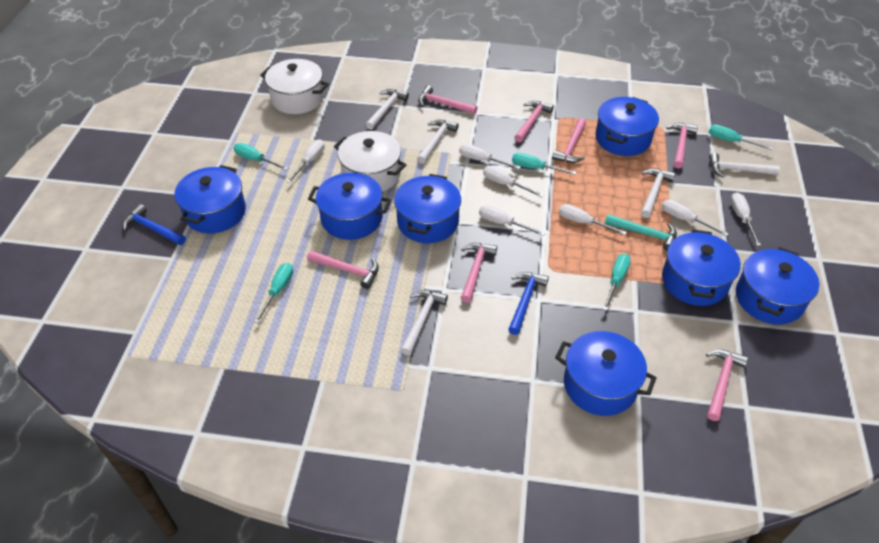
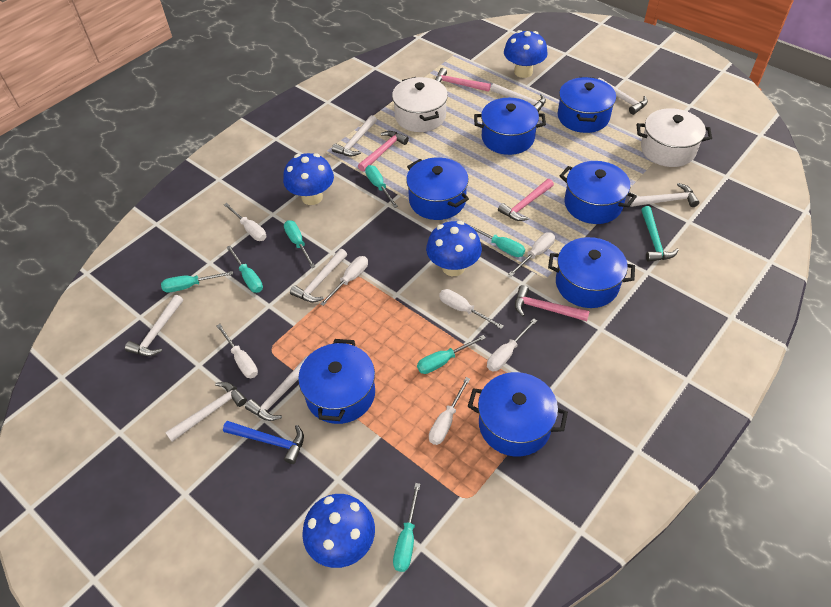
blue hammer: 2 -> 1
blue mushroom: 0 -> 4
pink hammer: 7 -> 4
turquoise screwdriver: 5 -> 7
white hammer: 5 -> 8

